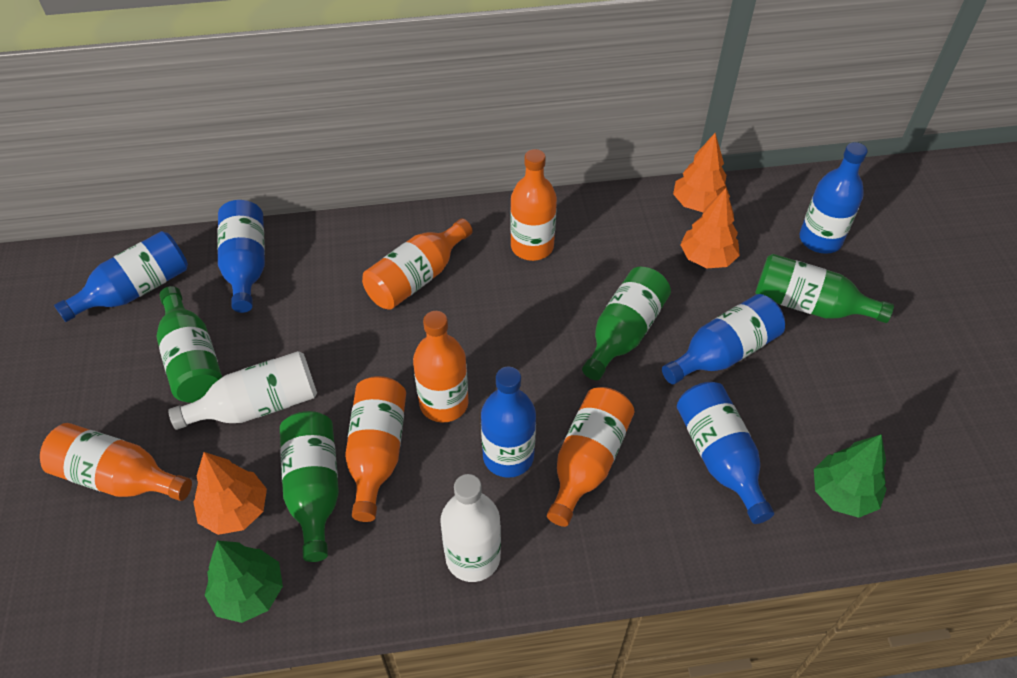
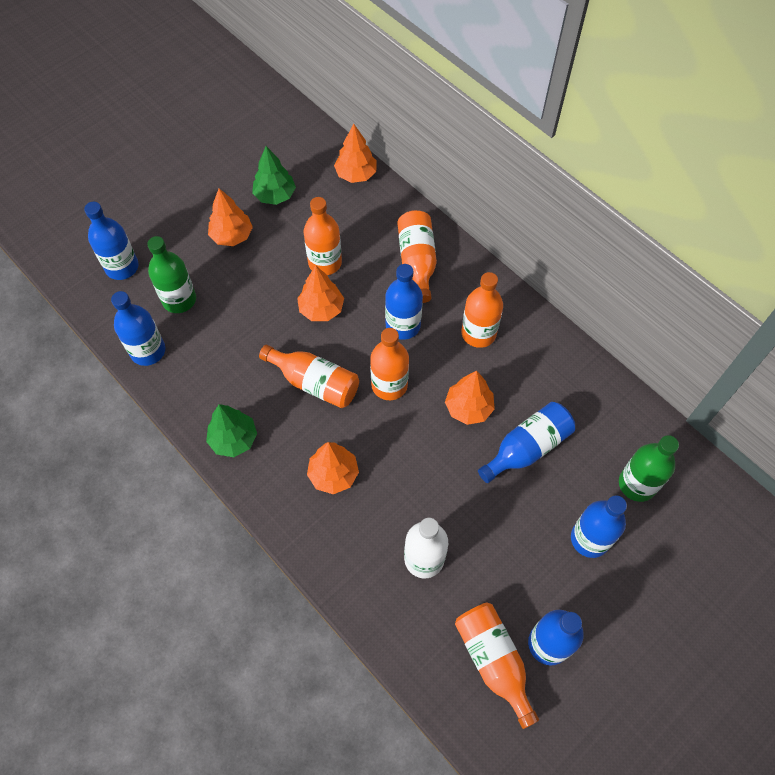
green bottle: 4 -> 2
orange tree: 3 -> 5
white bottle: 2 -> 1

